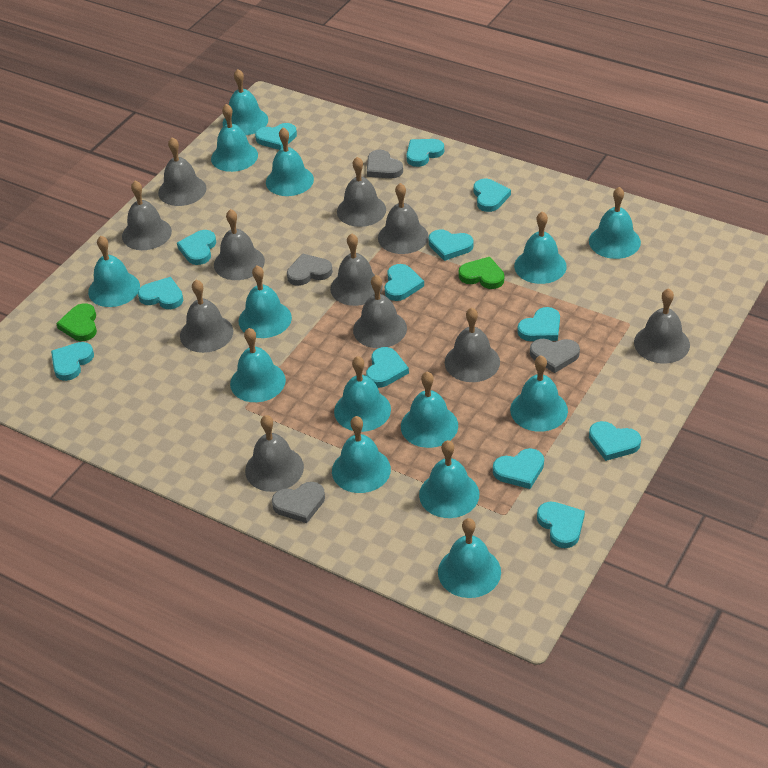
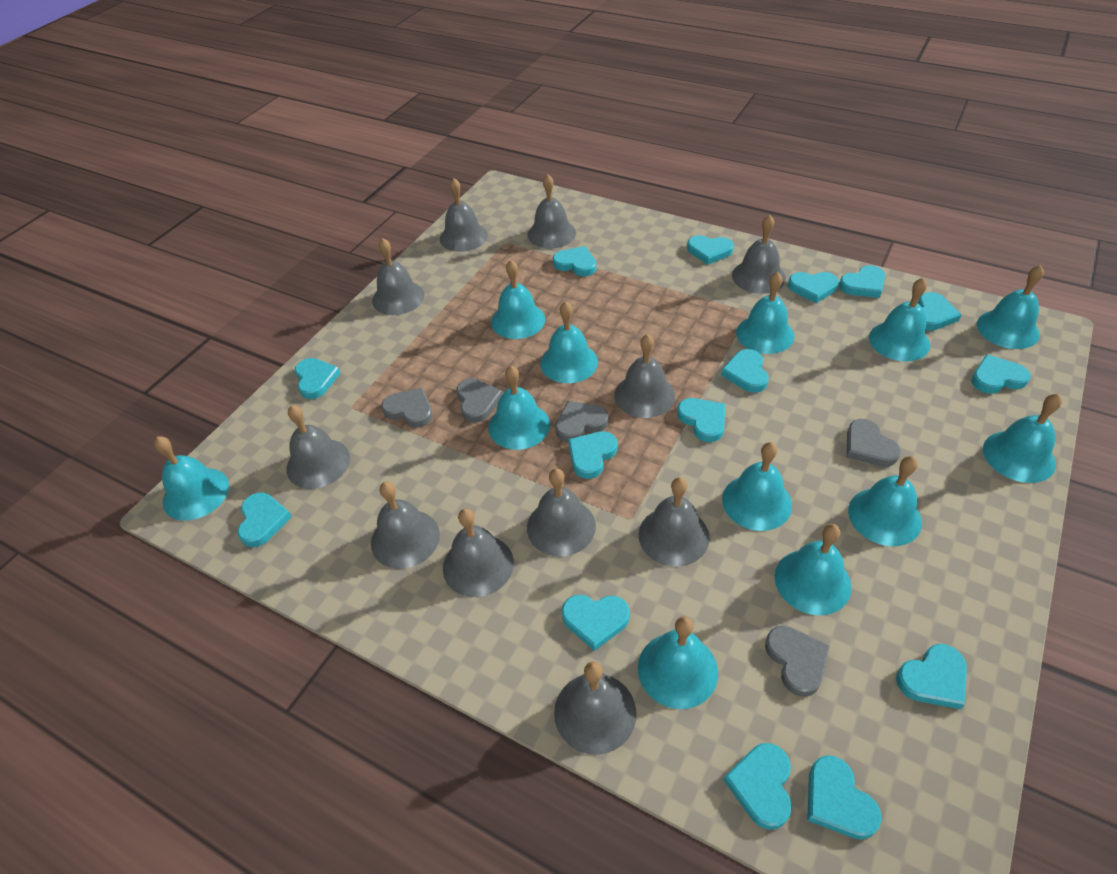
green heart: 2 -> 0
grey heart: 4 -> 5
turquoise bell: 14 -> 12
turquoise heart: 13 -> 15

